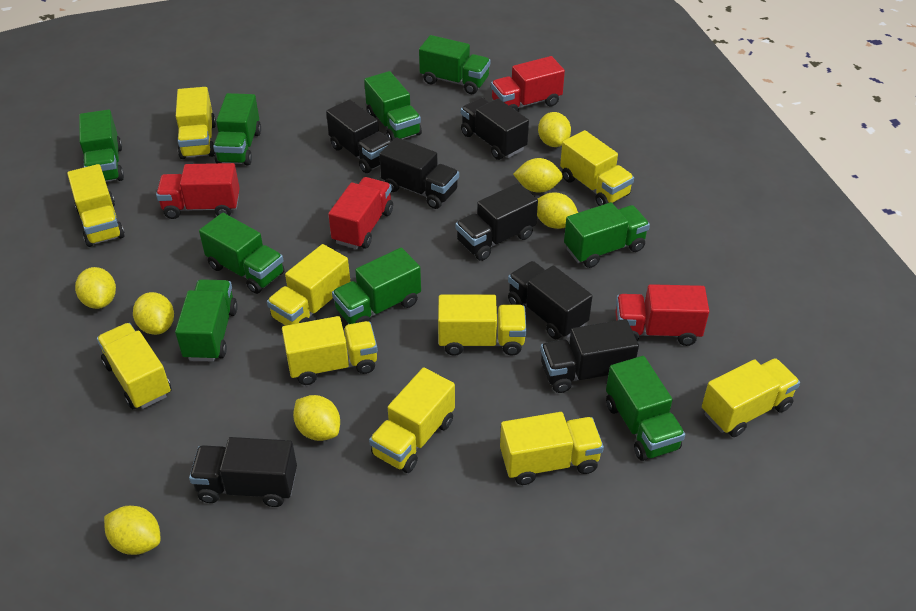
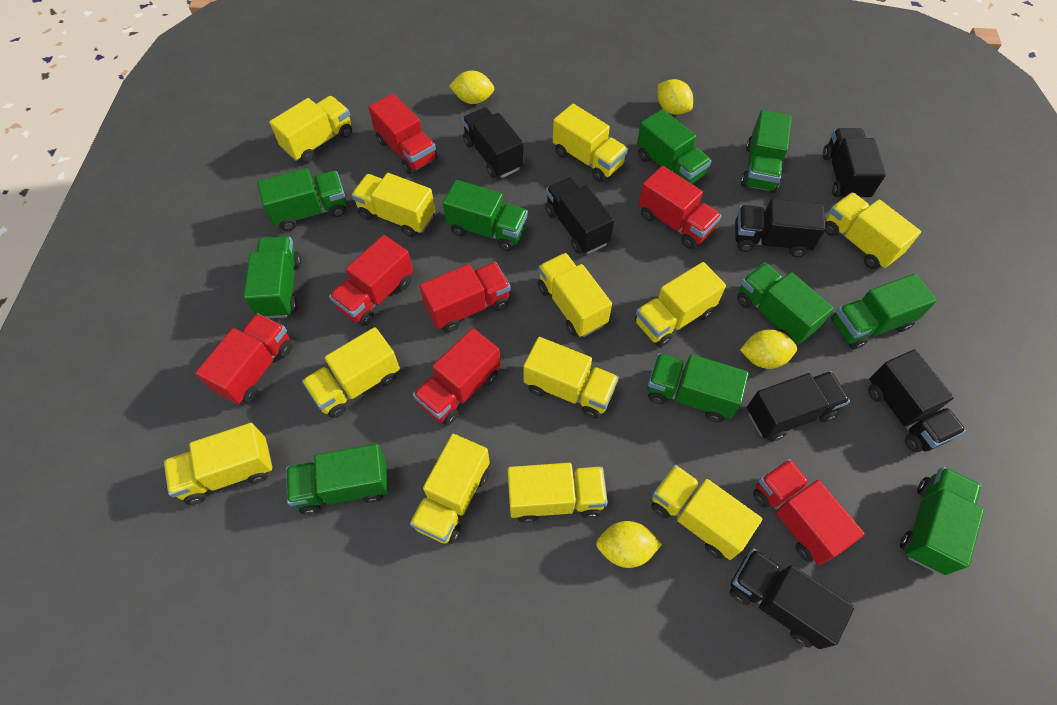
green truck: 9 -> 10
red truck: 4 -> 7
yellow lemon: 7 -> 4
yellow truck: 10 -> 12

